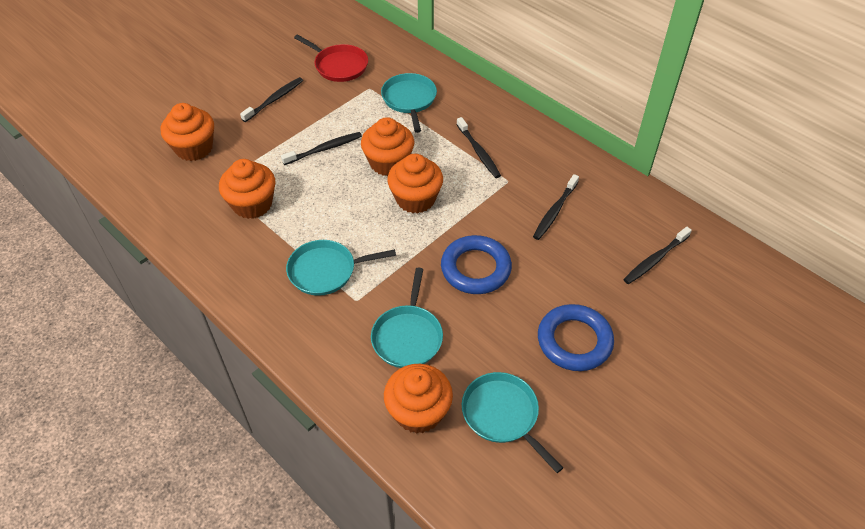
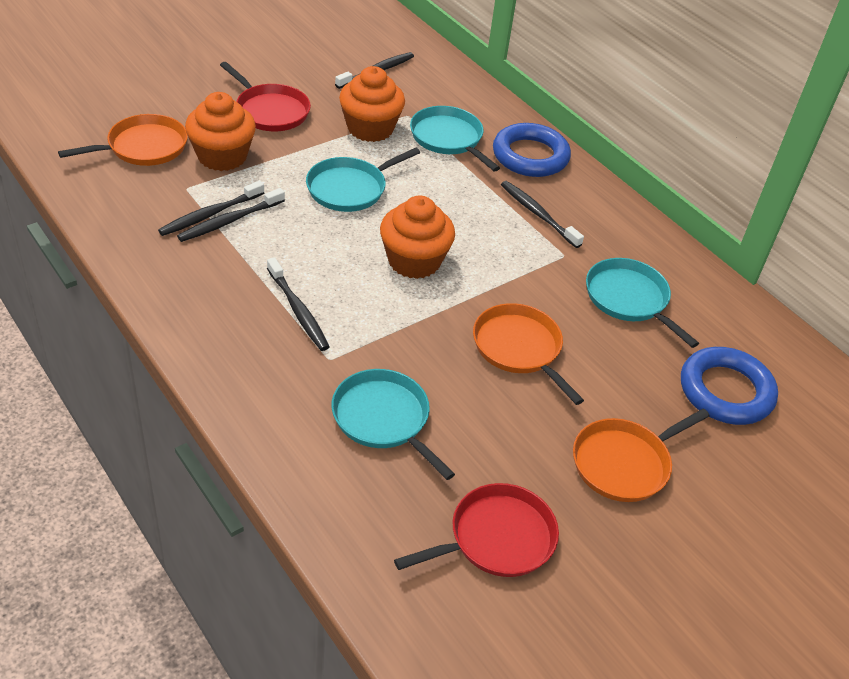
orange cupcake: 5 -> 3
orange pan: 0 -> 3
red pan: 1 -> 2

